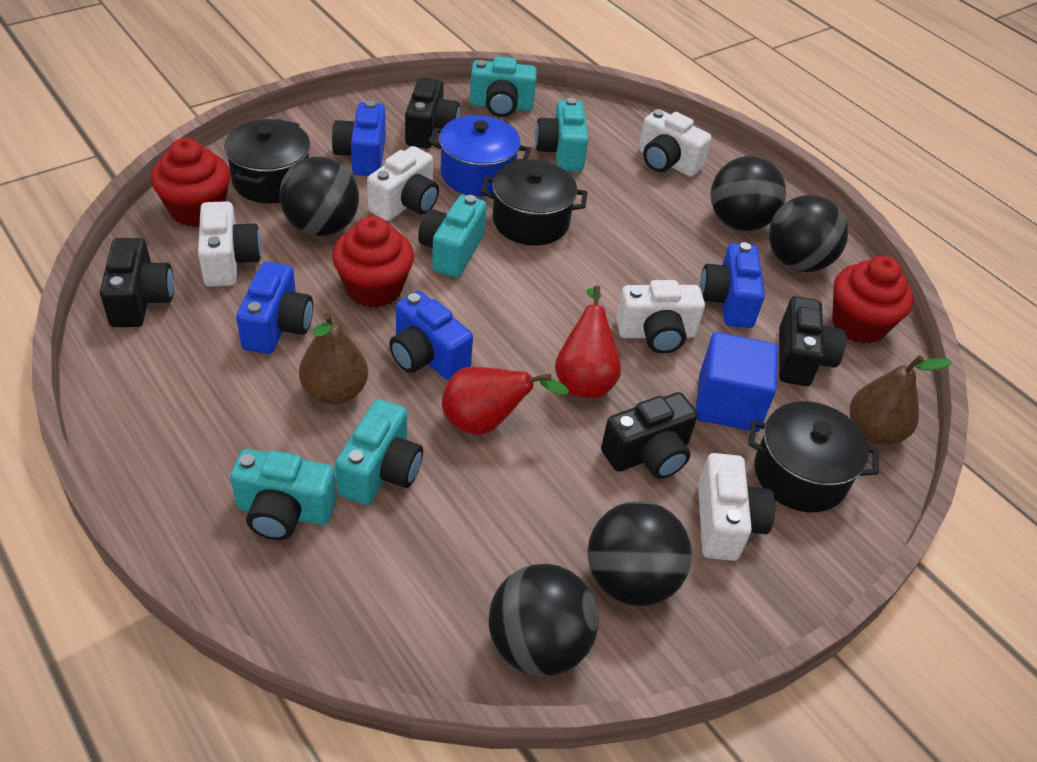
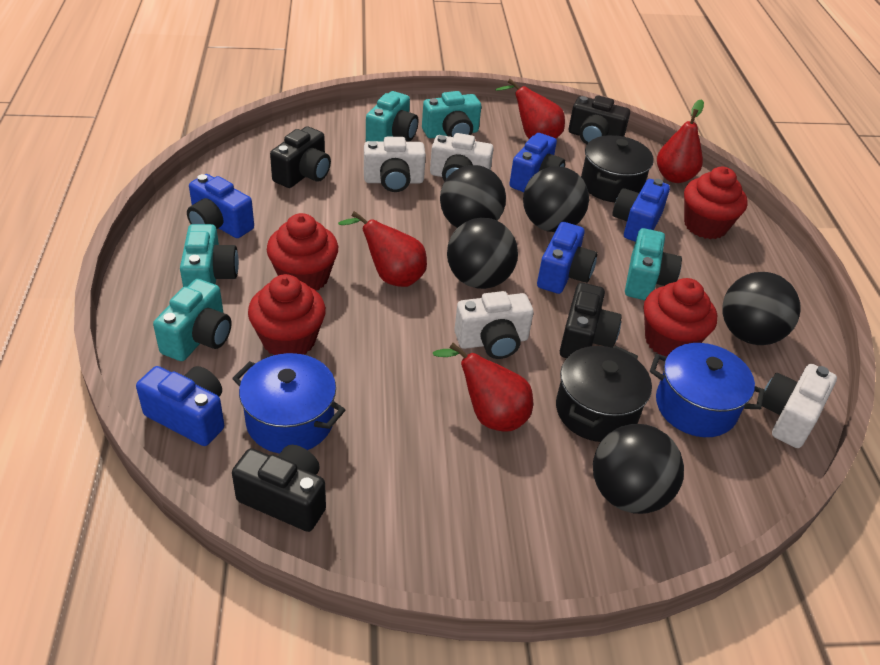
black pot: 3 -> 2
blue camera: 4 -> 5
blue cube: 1 -> 0
blue pot: 1 -> 2
brown pear: 2 -> 0
red cupcake: 3 -> 4
red pear: 2 -> 4
white camera: 5 -> 4

